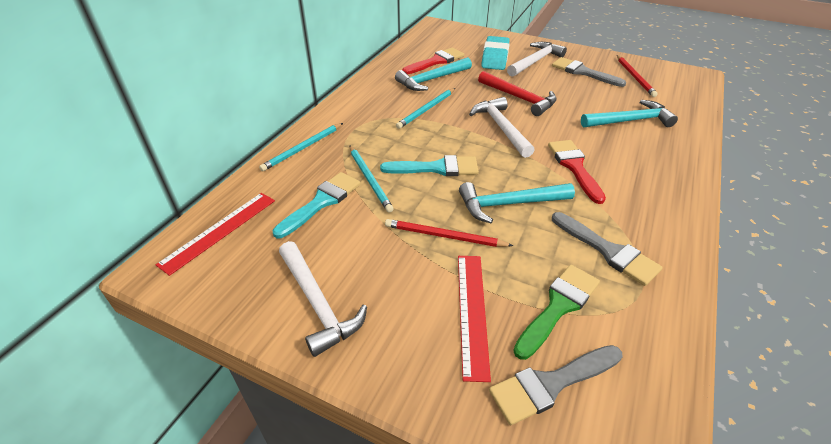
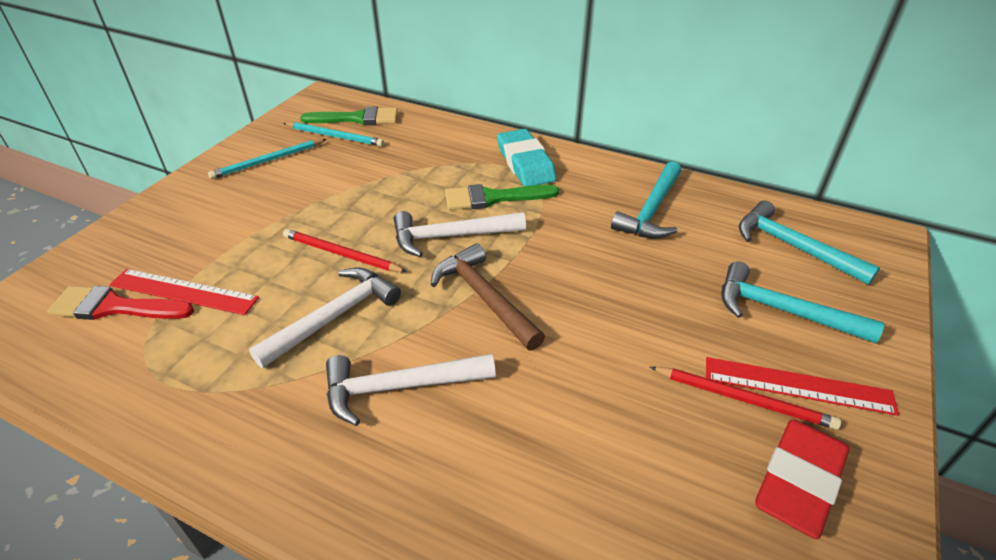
brown hammer: 0 -> 1
green brush: 1 -> 2
grey brush: 3 -> 0
red brush: 2 -> 1
red eraser: 0 -> 1
red hammer: 1 -> 0
turquoise brush: 2 -> 0
turquoise pencil: 3 -> 2

